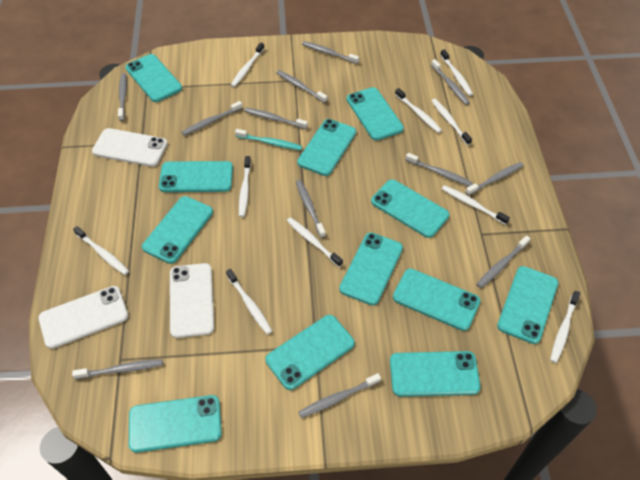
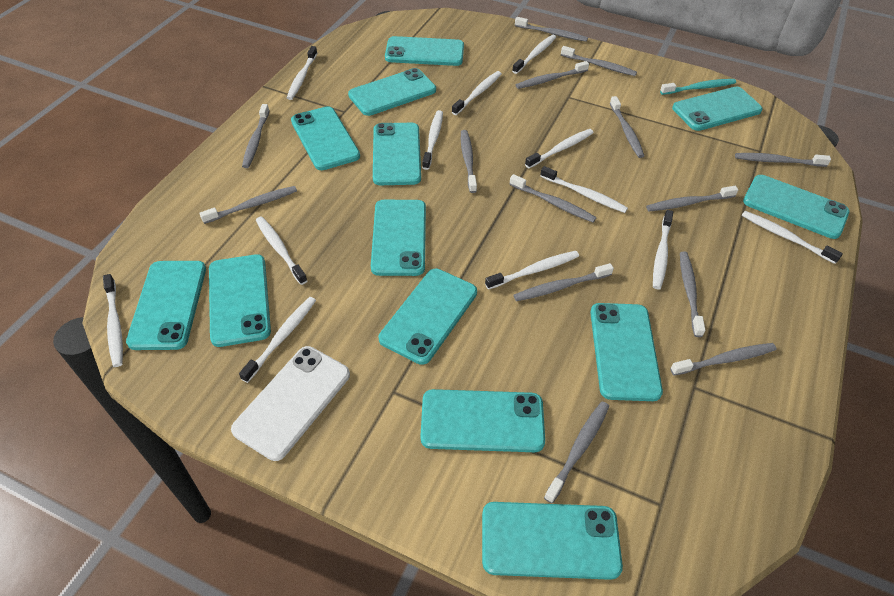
grey toothbrush: 12 -> 14
turquoise phone: 12 -> 13
white phone: 3 -> 1
white toothbrush: 10 -> 12

